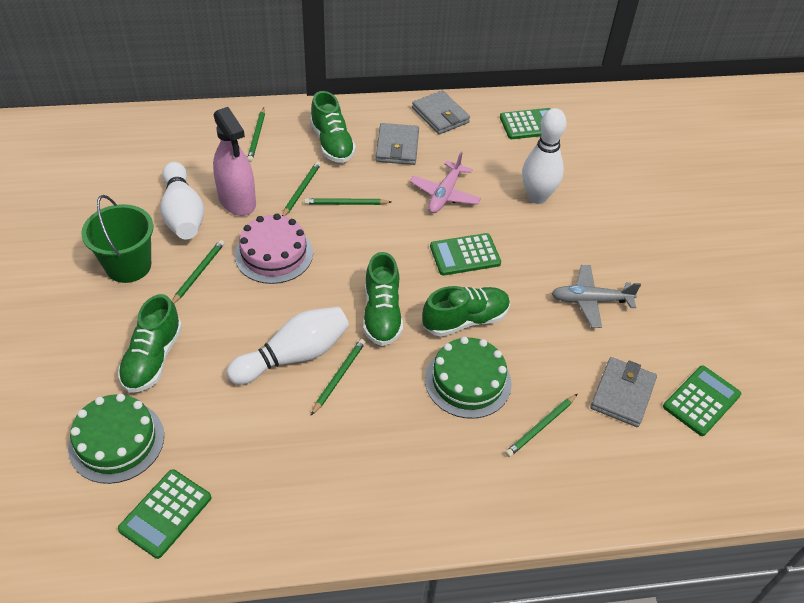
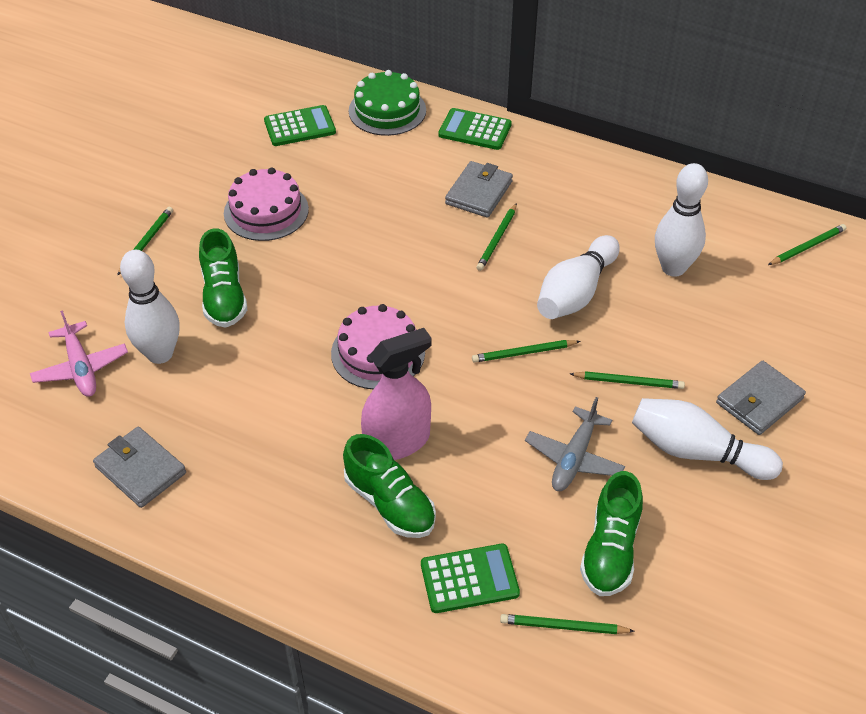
green bucket: 1 -> 0
green cake: 2 -> 1
green calculator: 4 -> 3
green shoe: 4 -> 3
pink cake: 1 -> 2
white bowling pin: 3 -> 4

